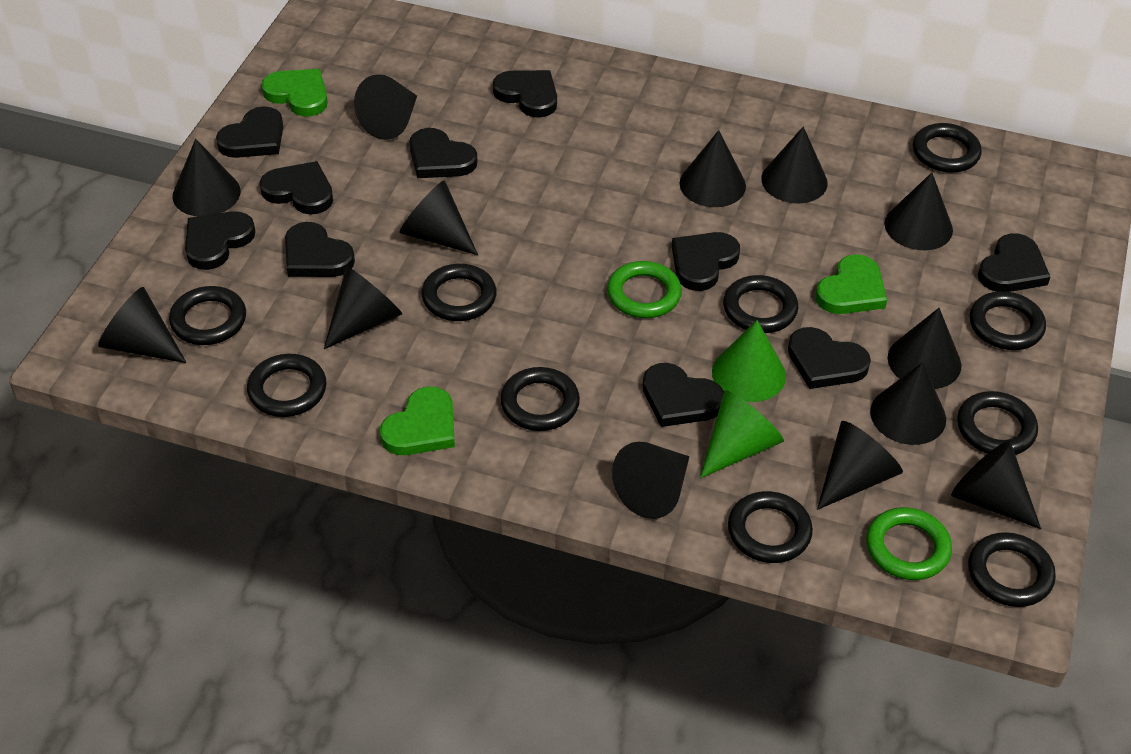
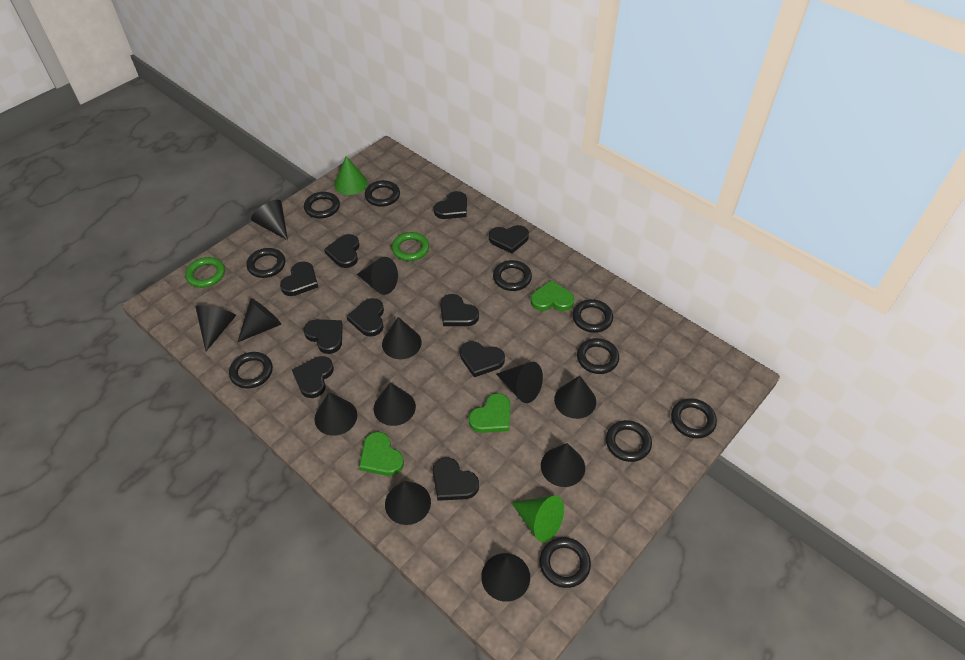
black cone: 13 -> 12

